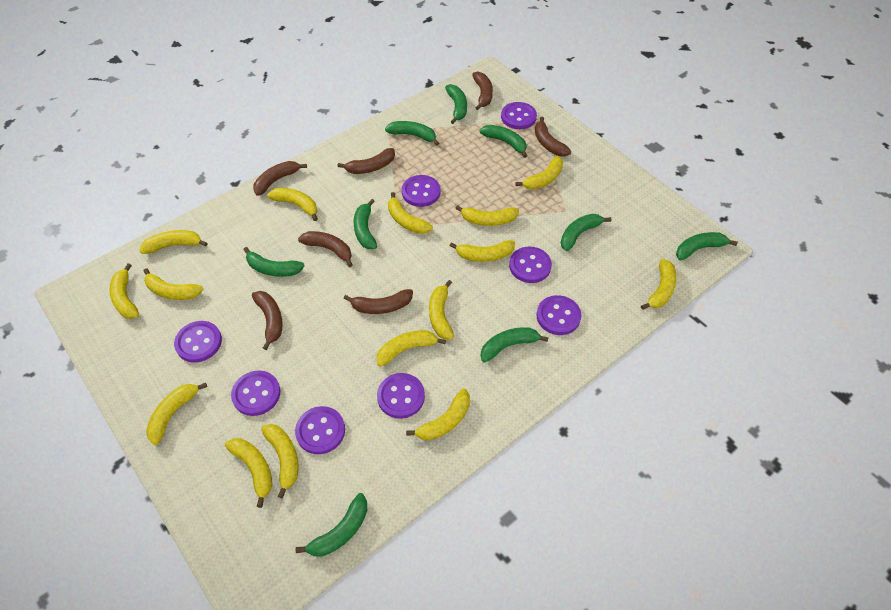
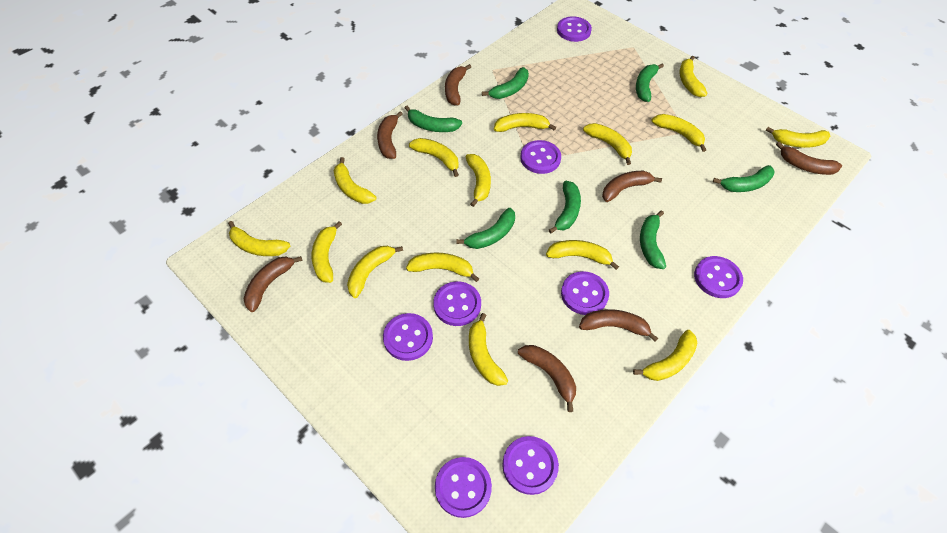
green banana: 9 -> 7

